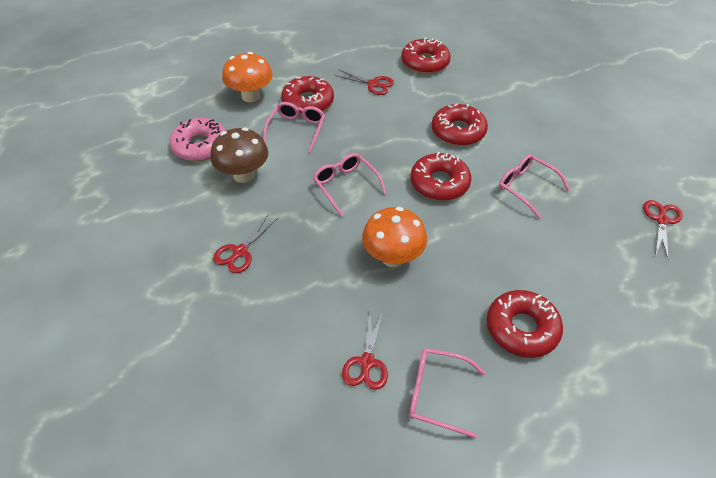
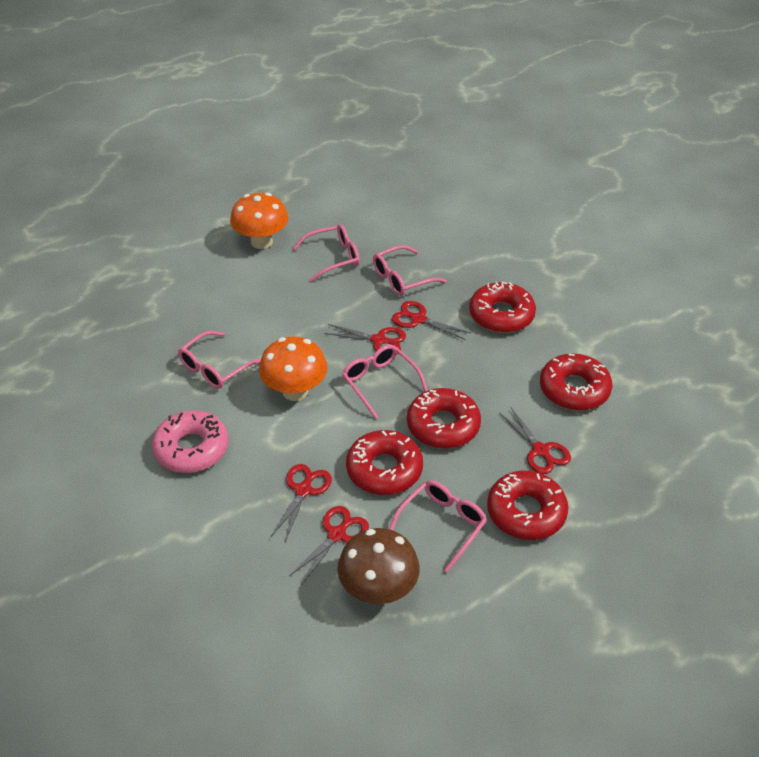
pink glasses: 4 -> 5
red scissors: 4 -> 5

